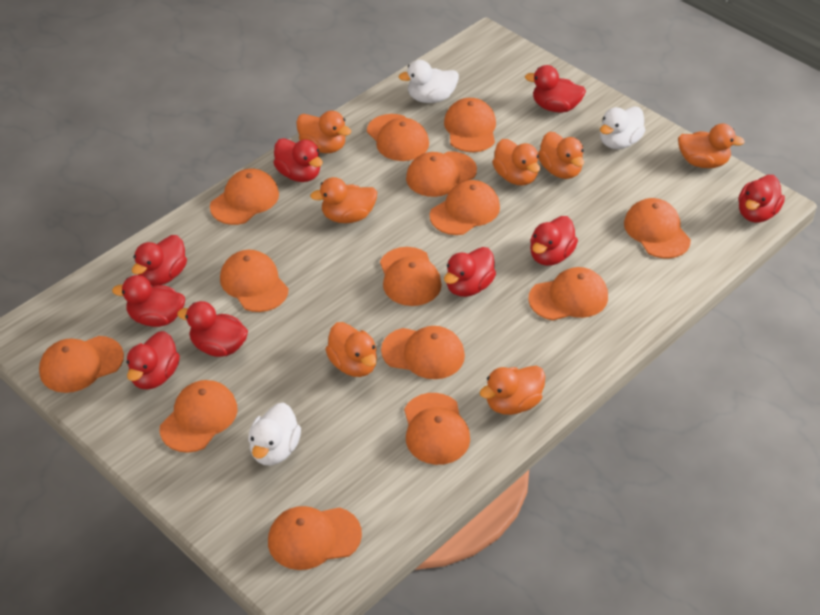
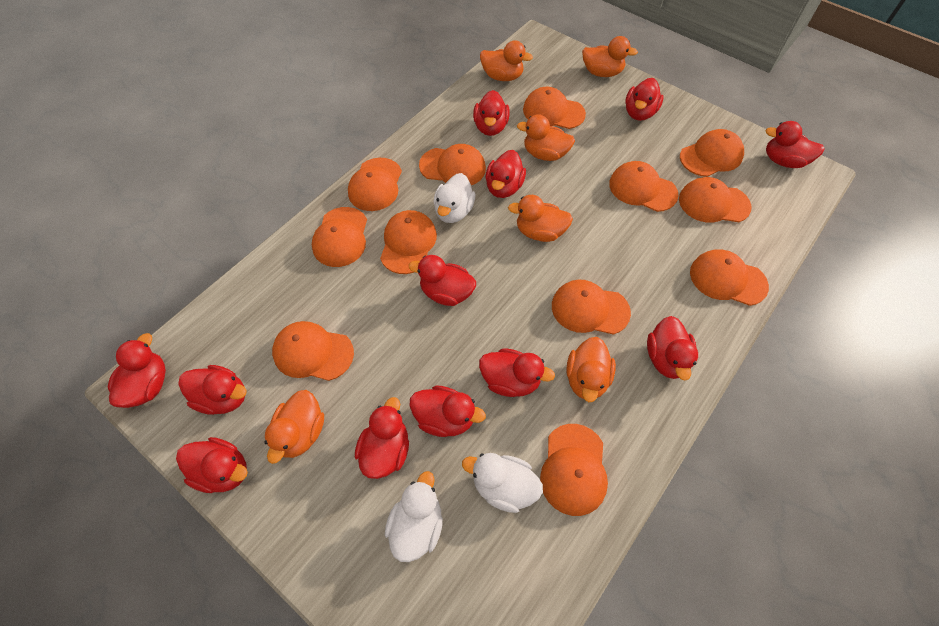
orange cap: 14 -> 12
orange duck: 7 -> 6
red duck: 9 -> 12

